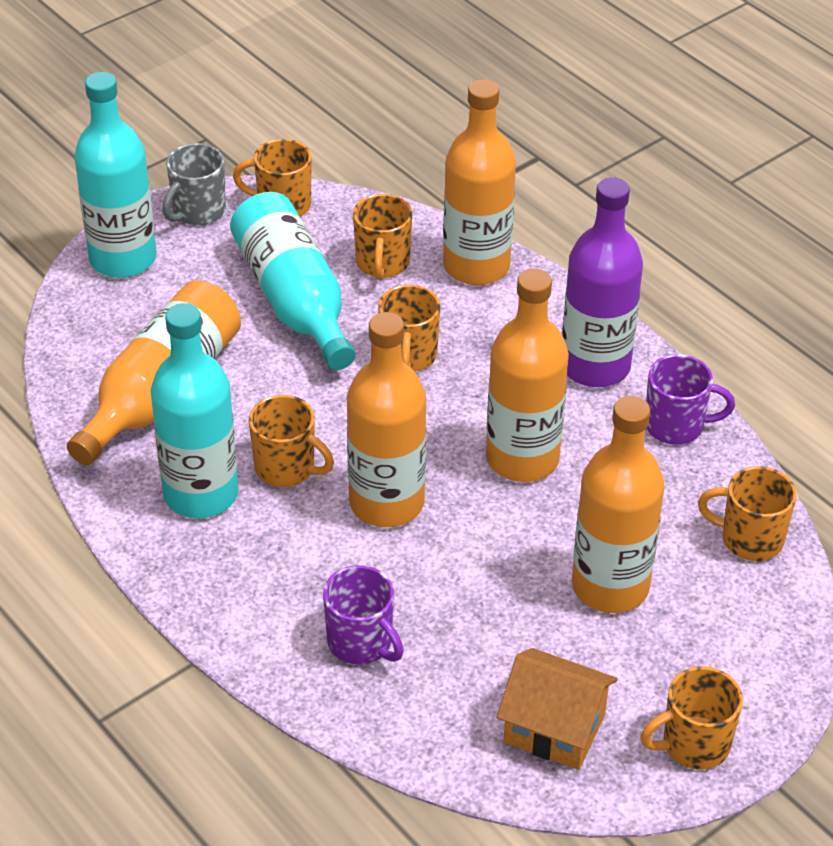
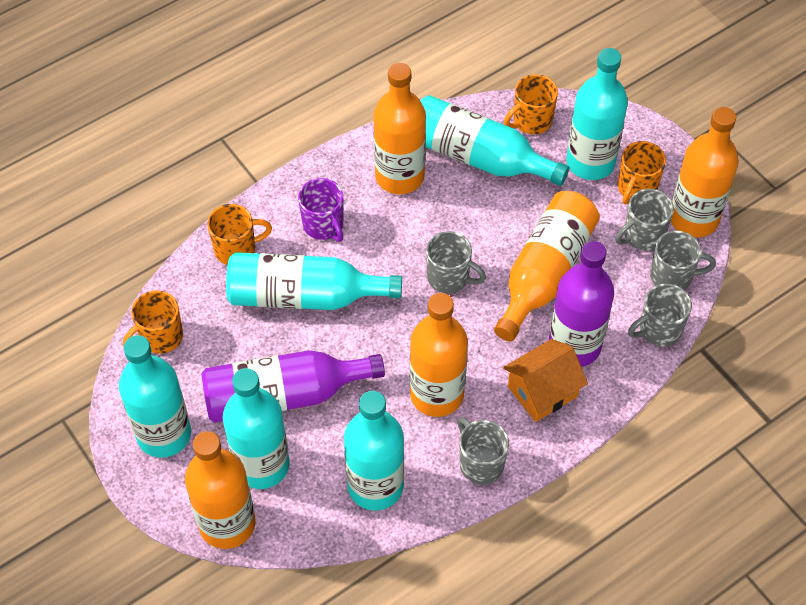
grey mug: 1 -> 5
orange mug: 6 -> 4
purple bottle: 1 -> 2
purple mug: 2 -> 1
turquoise bottle: 3 -> 6

